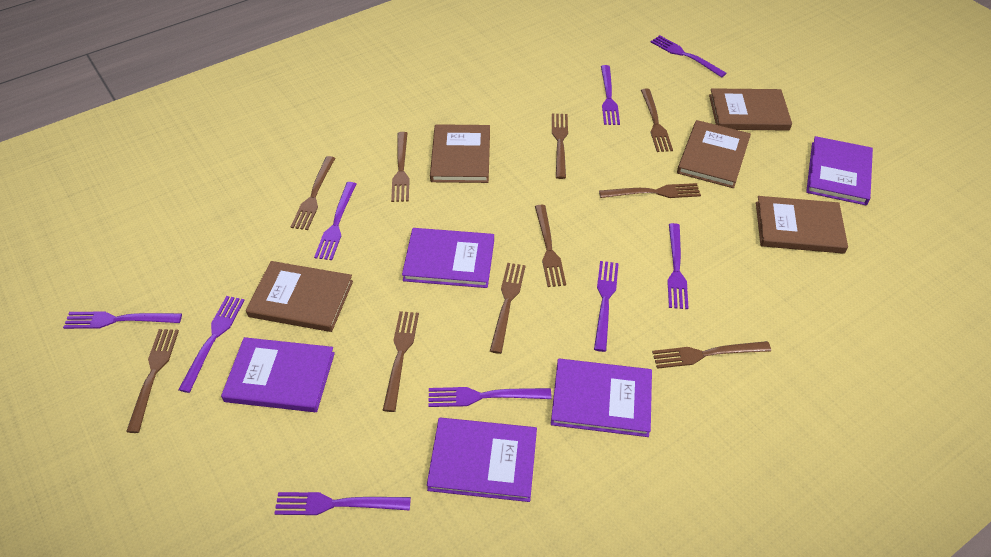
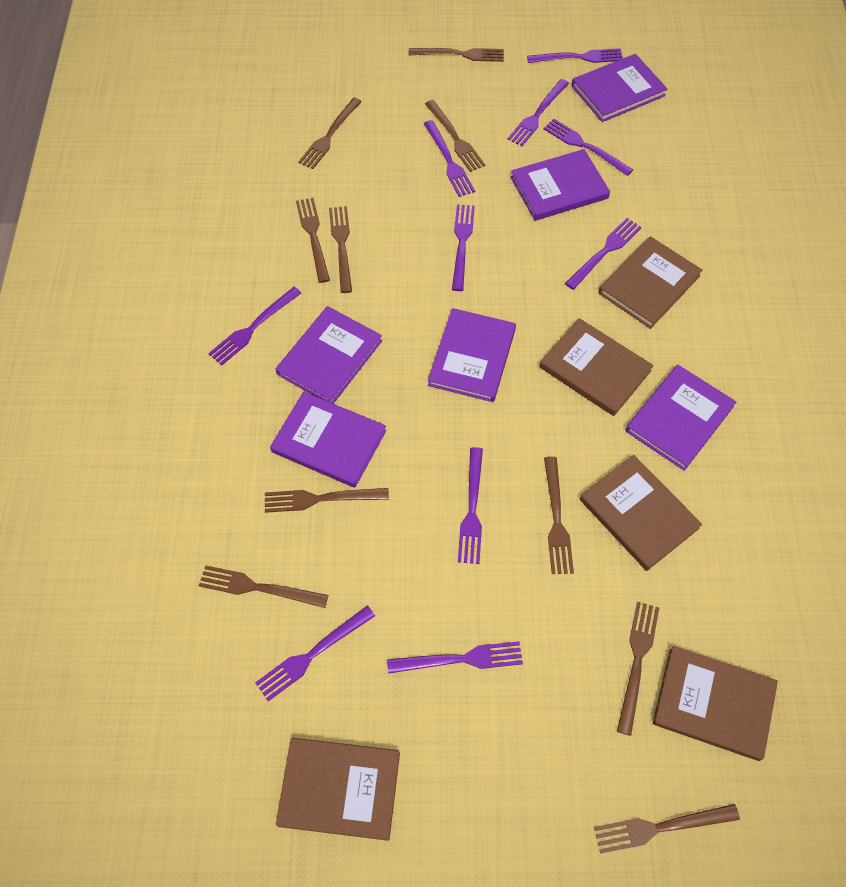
purple book: 5 -> 6
purple fork: 9 -> 10

